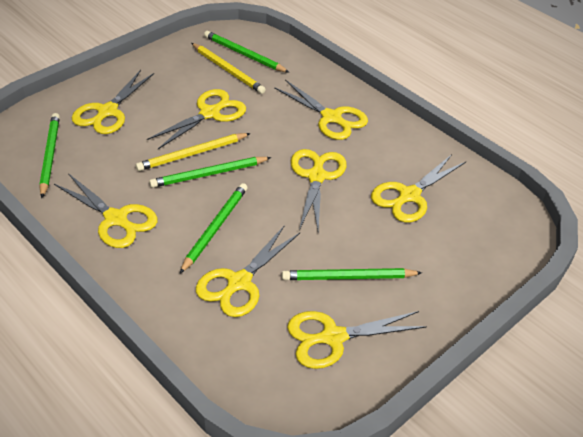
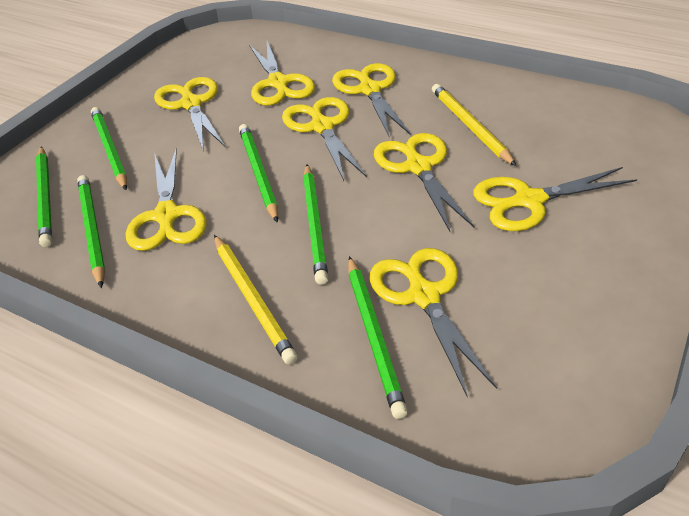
green pencil: 5 -> 6

